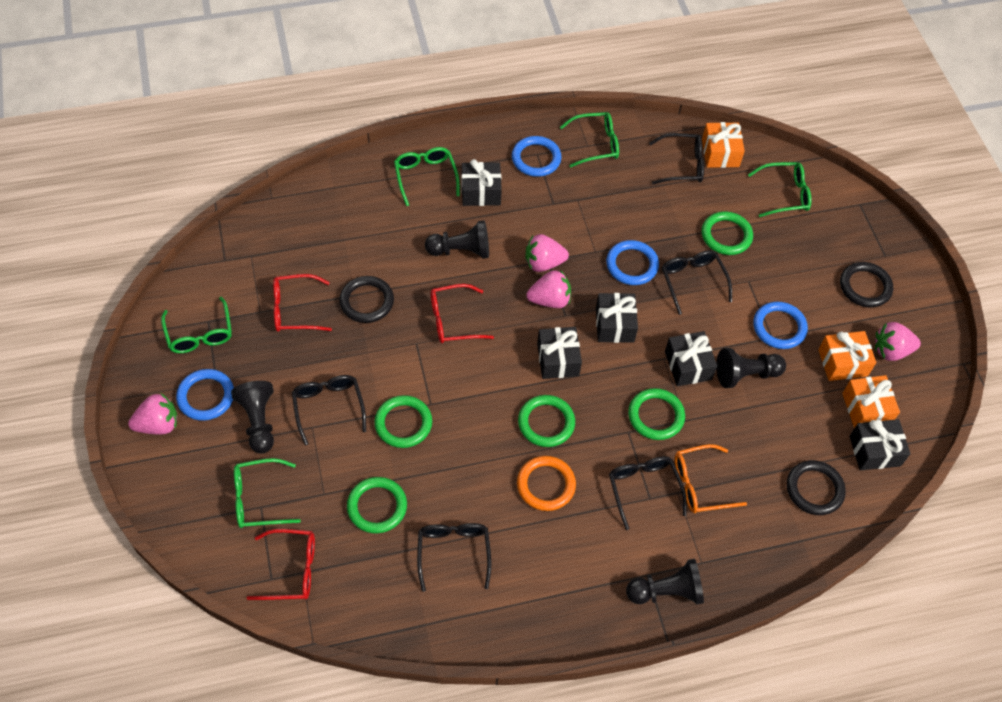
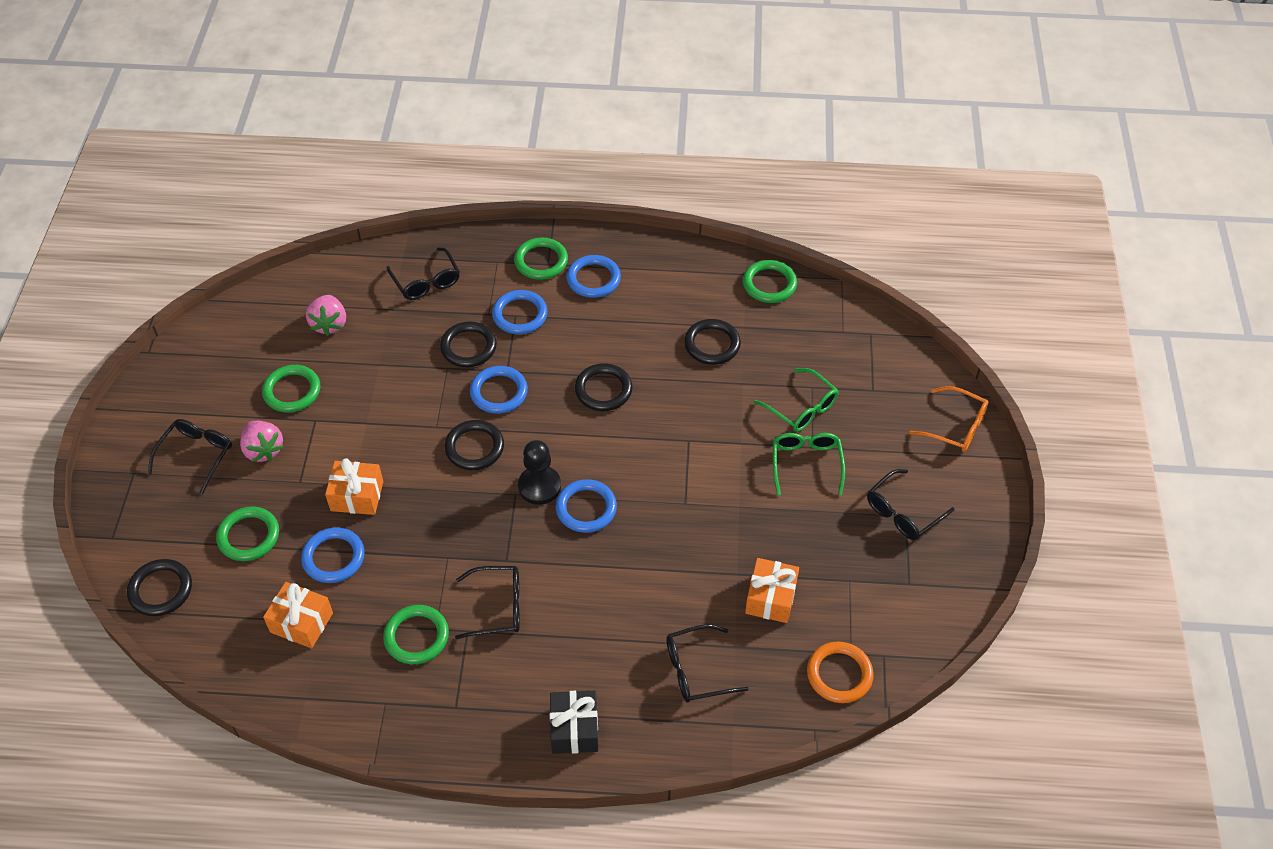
black gift: 5 -> 1
black pawn: 4 -> 1
black ring: 3 -> 5
blue ring: 4 -> 5
green glasses: 5 -> 2
pink strawberry: 4 -> 2
red glasses: 3 -> 0

